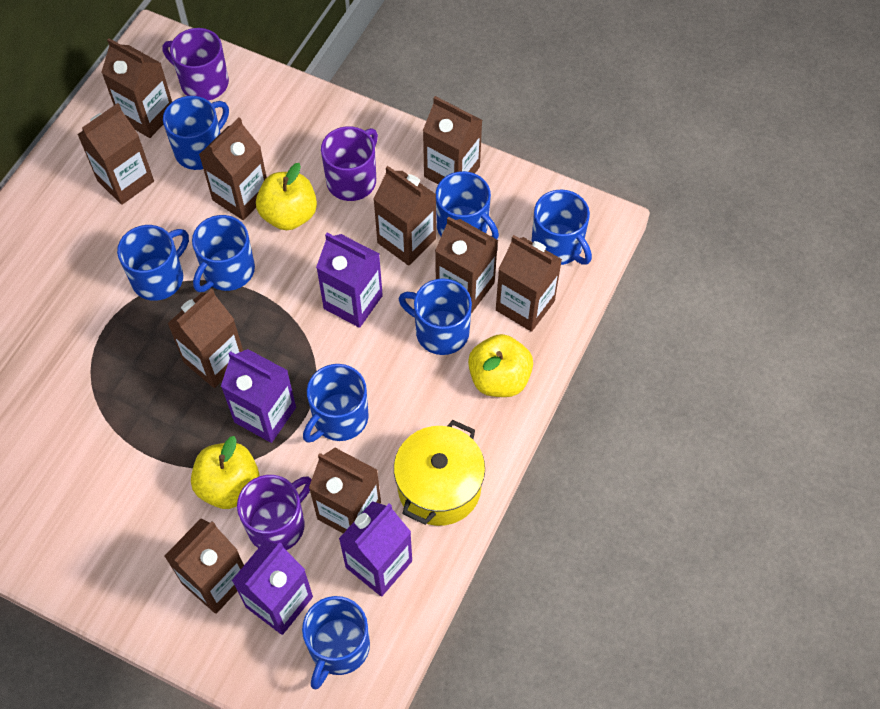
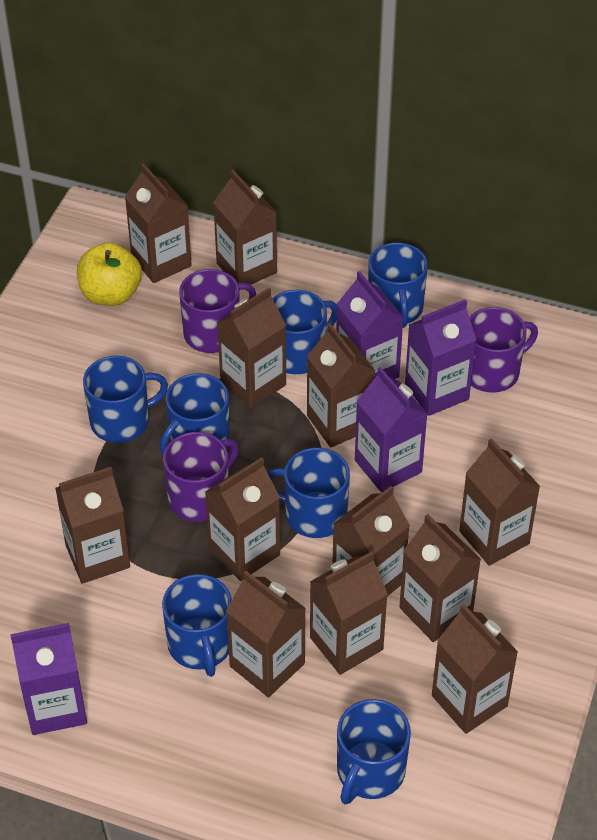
blue mug: 8 -> 7
brown carton: 10 -> 12
yellow apple: 3 -> 1
yellow pot: 1 -> 0

